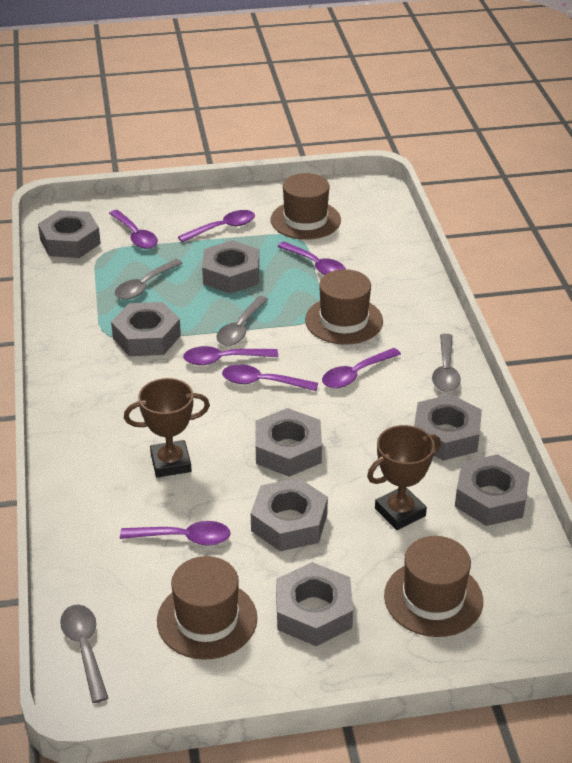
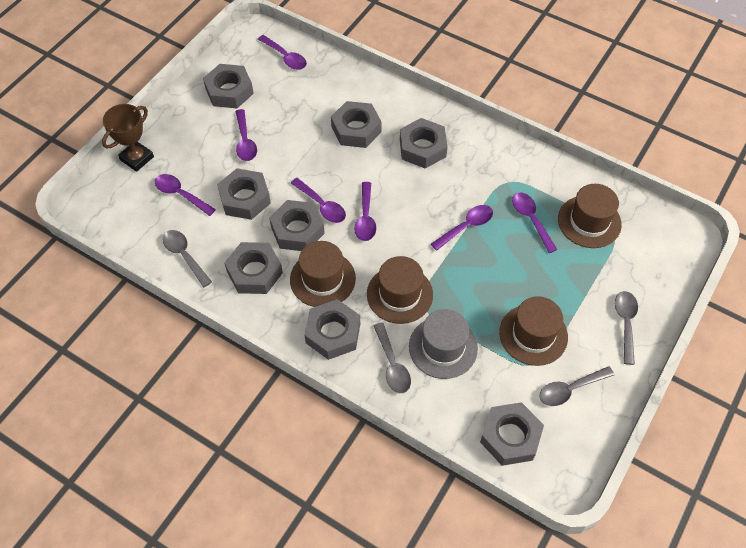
brown trophy: 2 -> 1
grey hat: 0 -> 1

